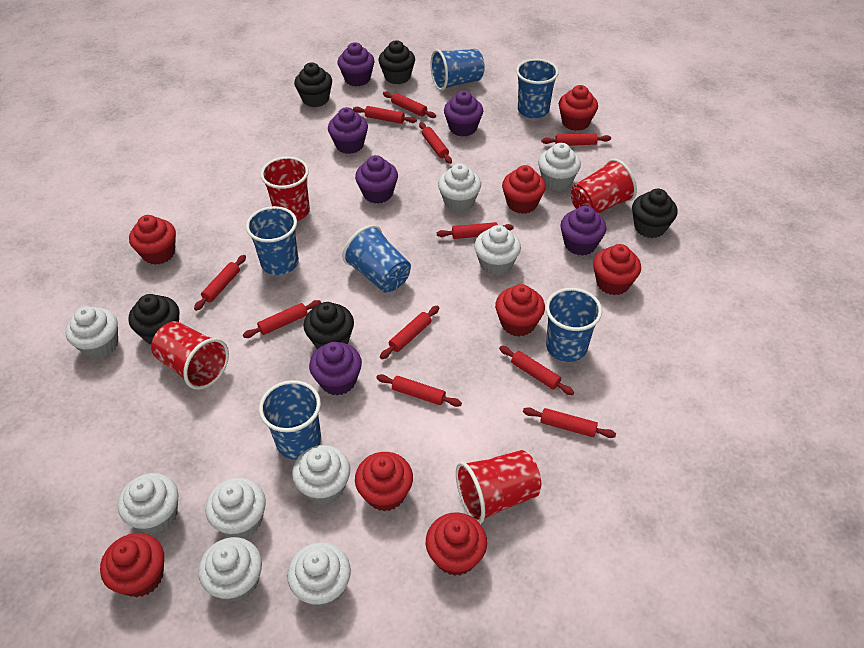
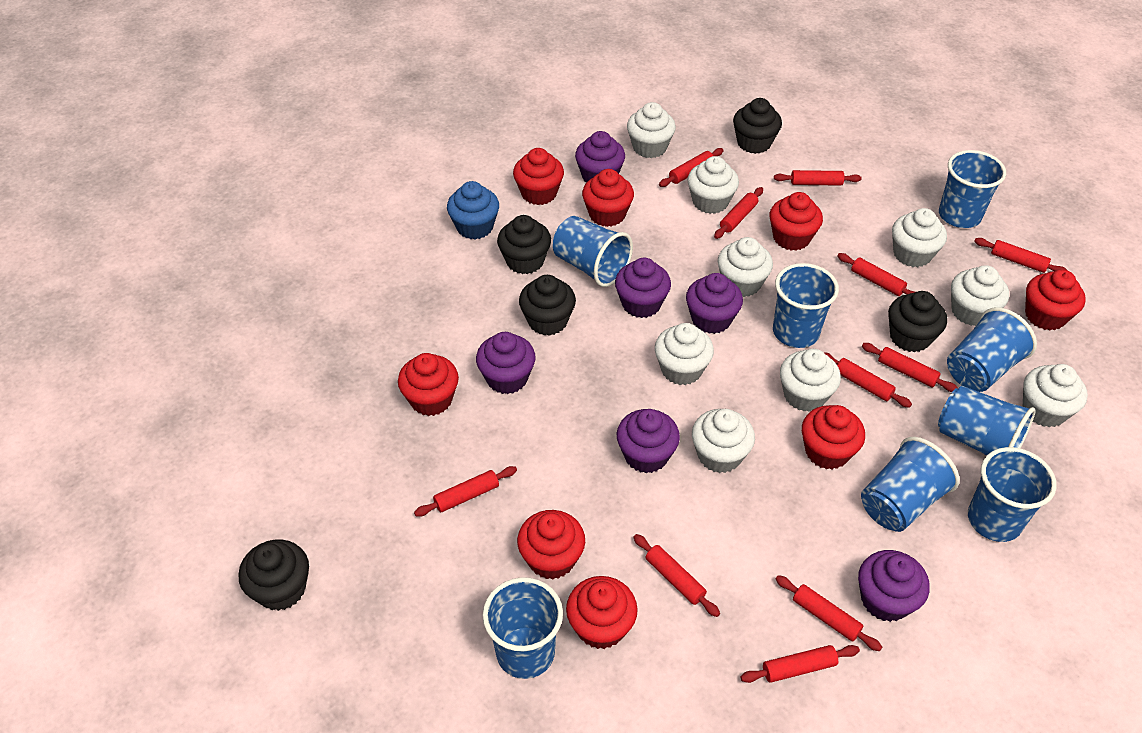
blue cup: 6 -> 8
blue cupcake: 0 -> 1
red cup: 4 -> 0

